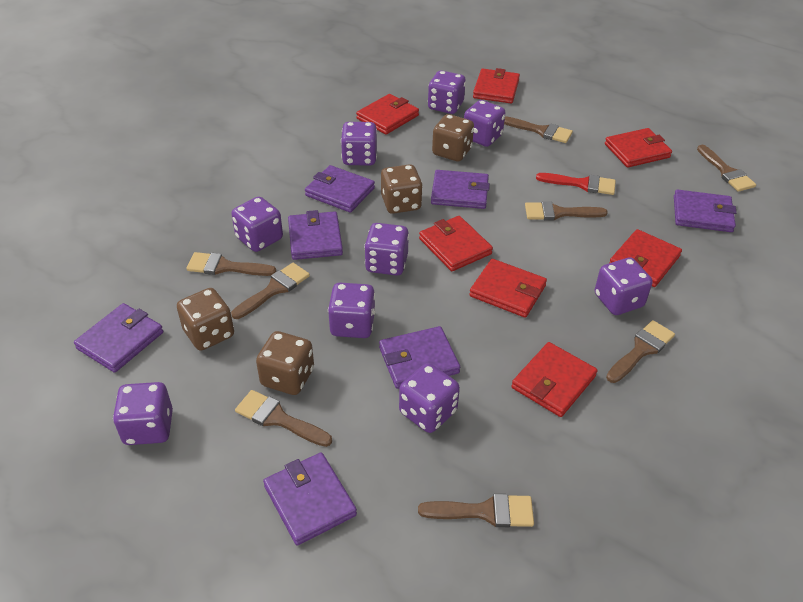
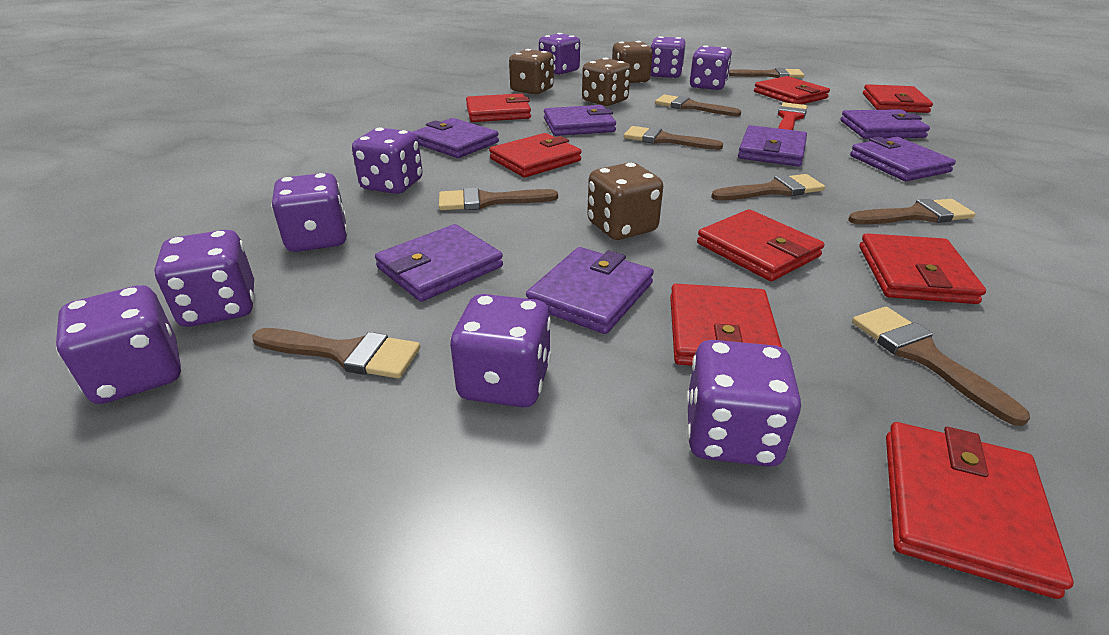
red wallet: 7 -> 8

